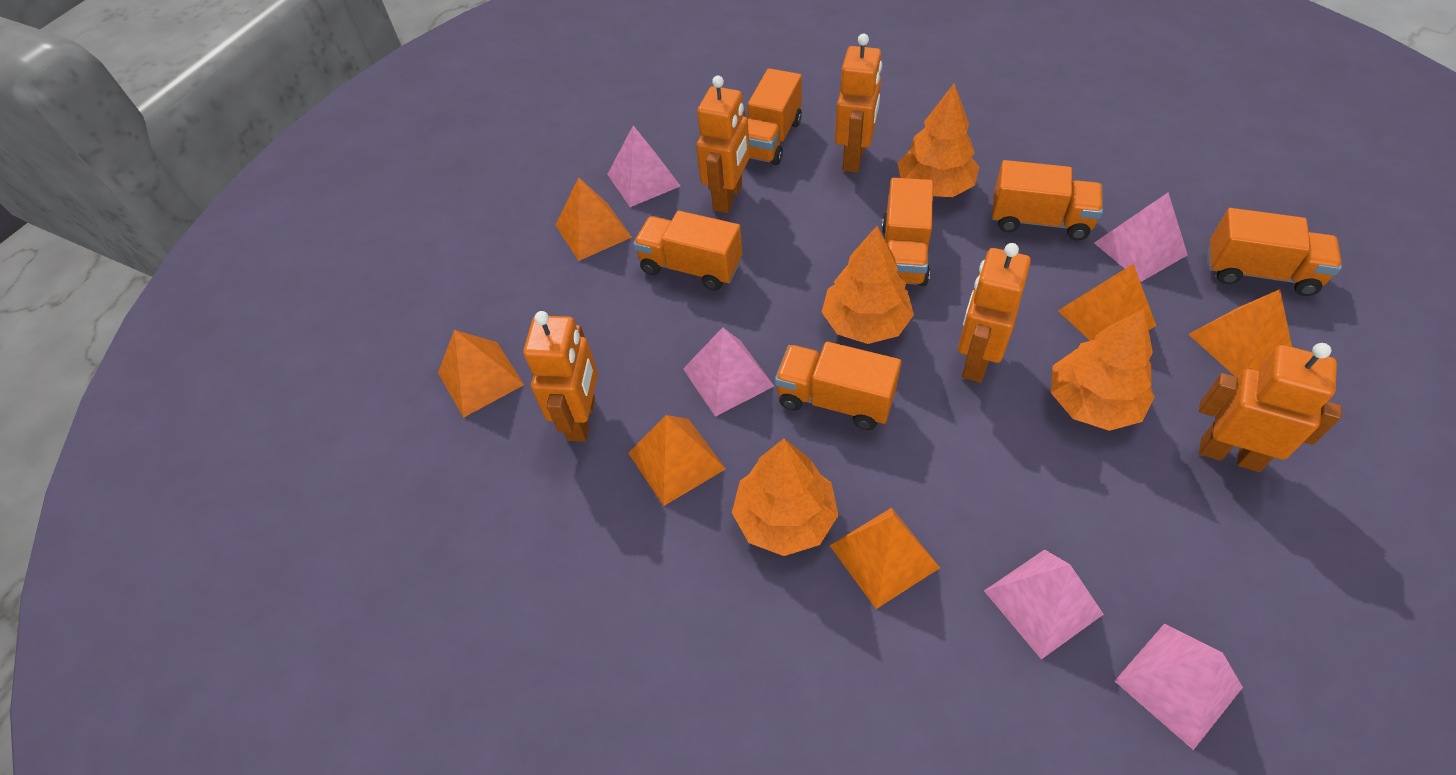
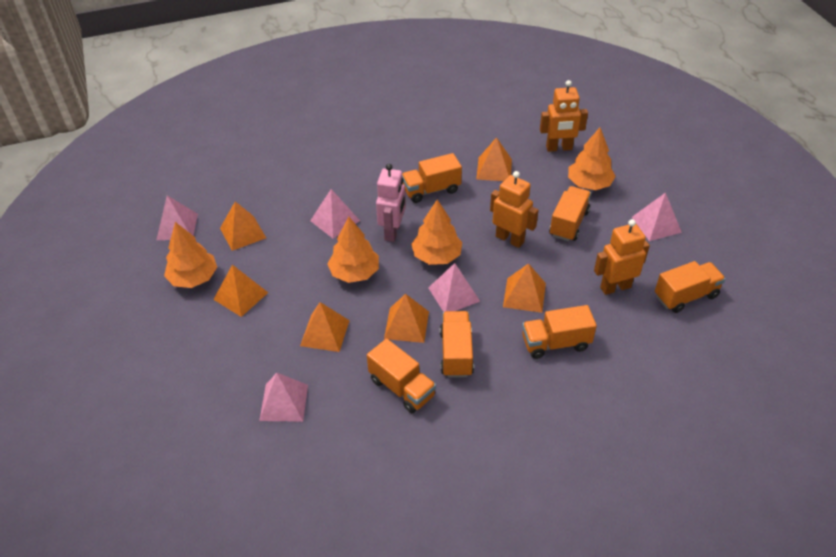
orange robot: 5 -> 3
pink robot: 0 -> 1

